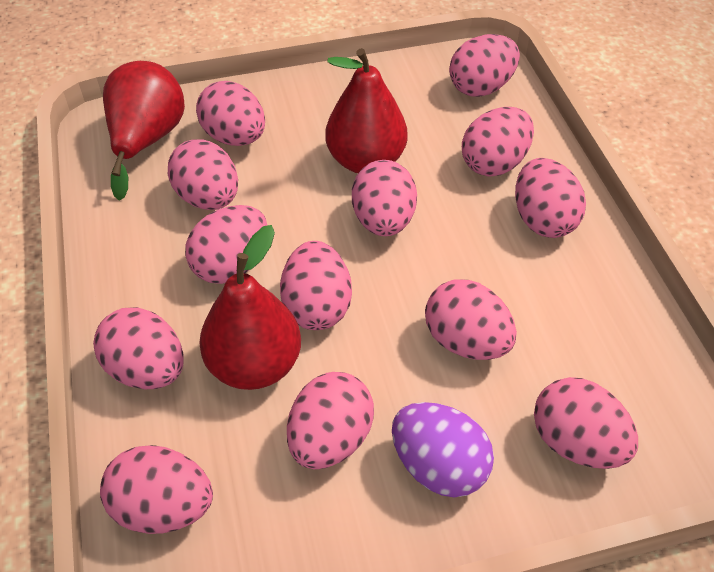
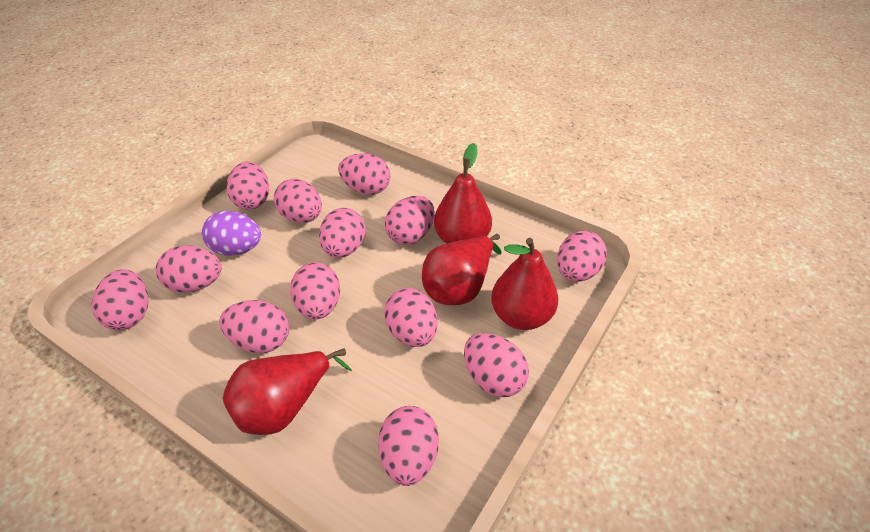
red pear: 3 -> 4

